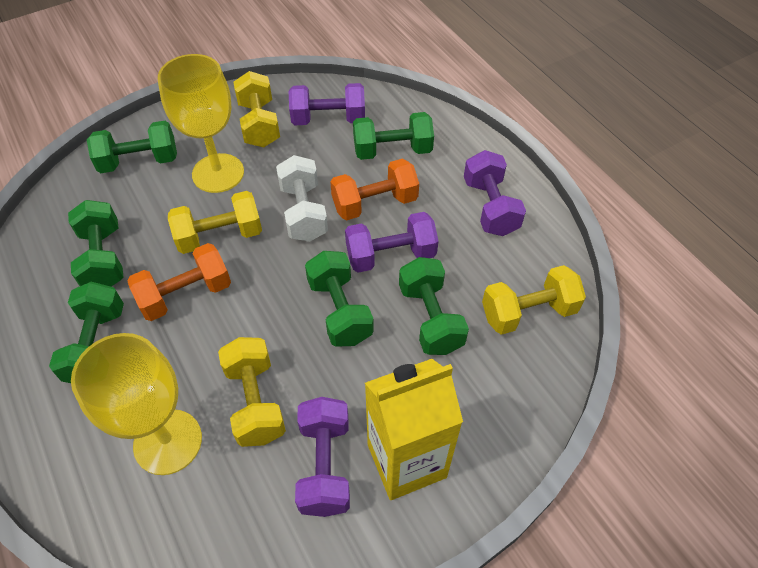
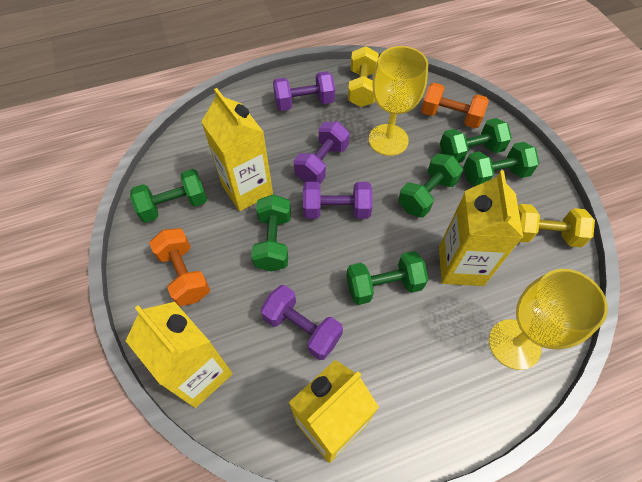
white dumbbell: 1 -> 0
yellow carton: 1 -> 4
yellow dumbbell: 4 -> 2

